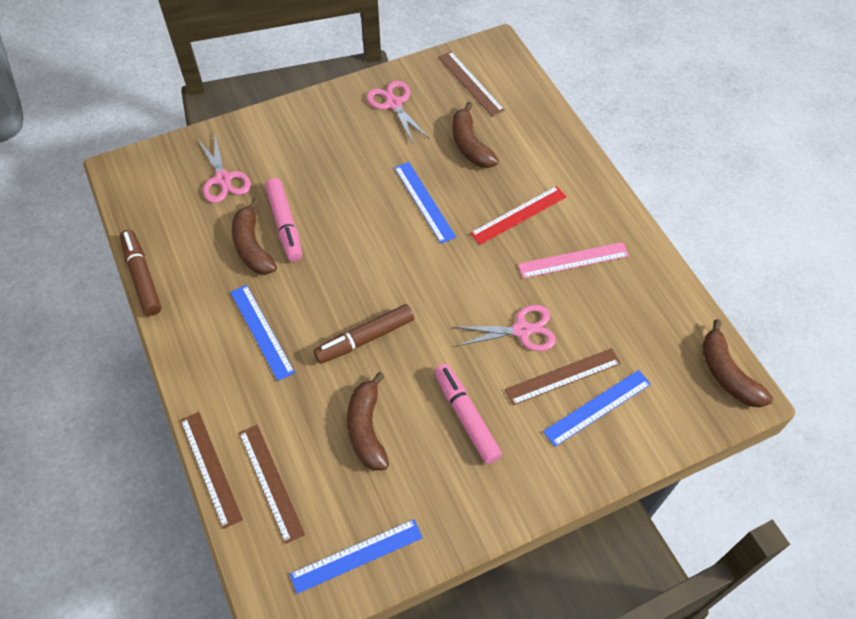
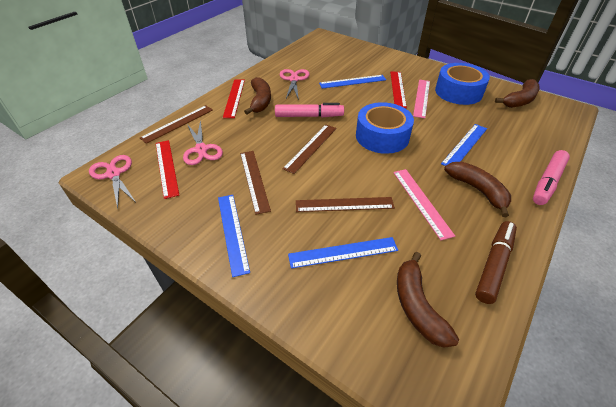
blue tape: 0 -> 2
brown marker: 2 -> 1
pink ruler: 1 -> 2
red ruler: 1 -> 3

